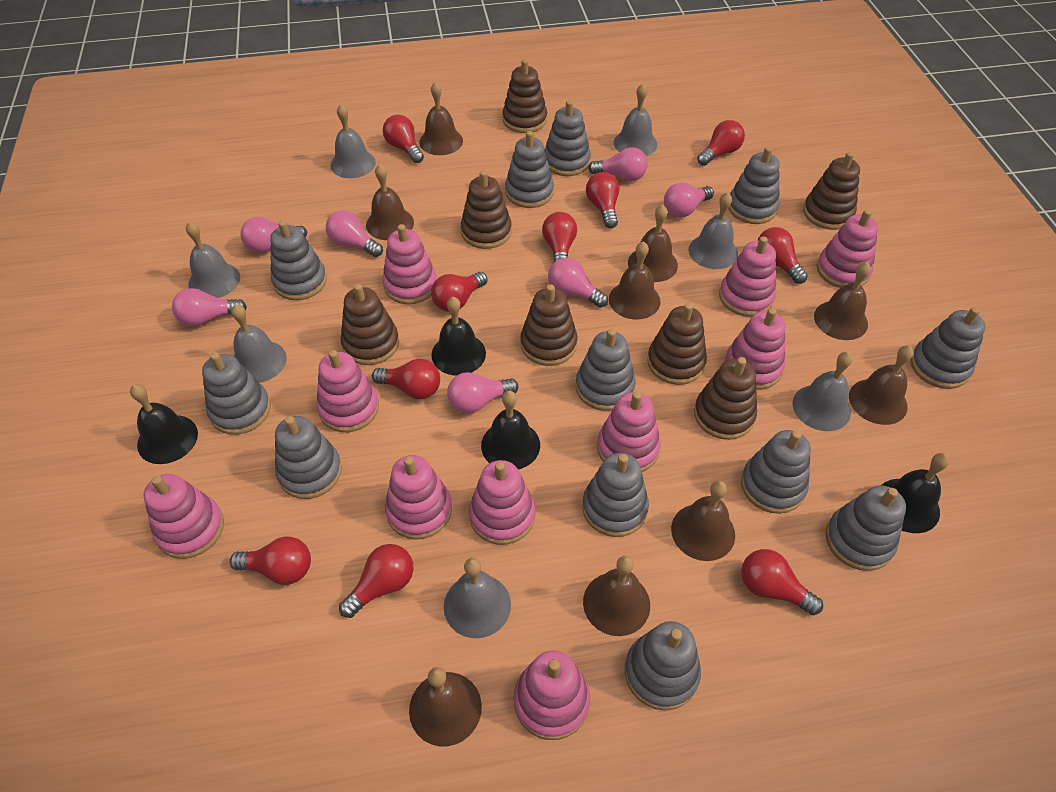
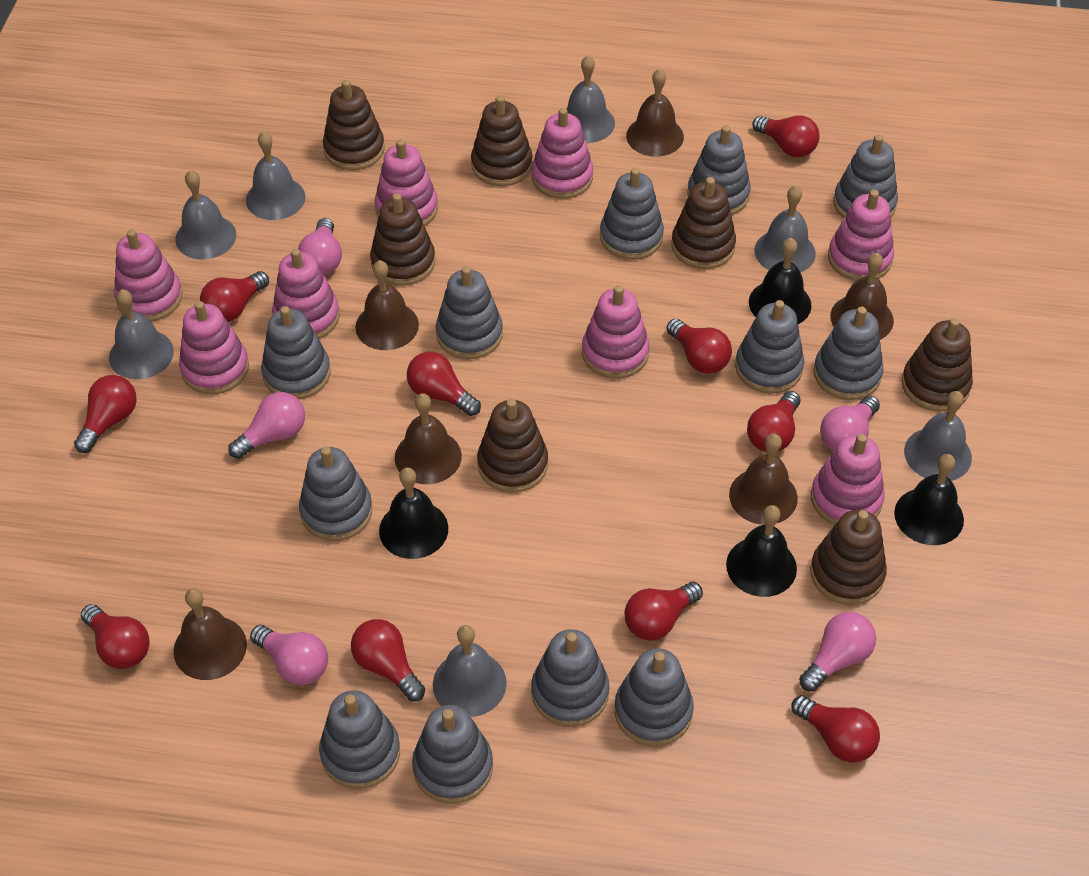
brown bell: 9 -> 6
pink light bulb: 7 -> 5
pink stacking toy: 10 -> 8

